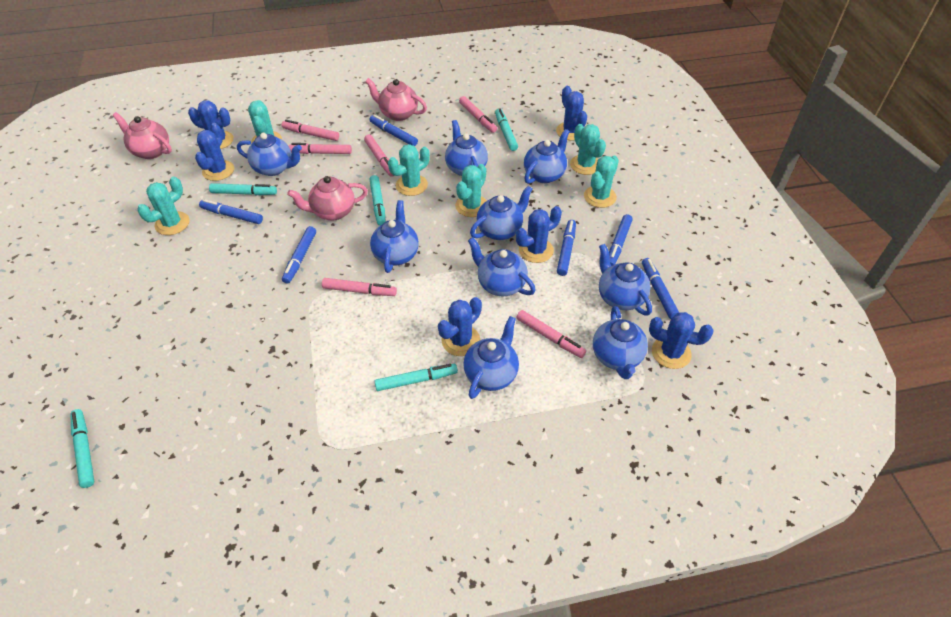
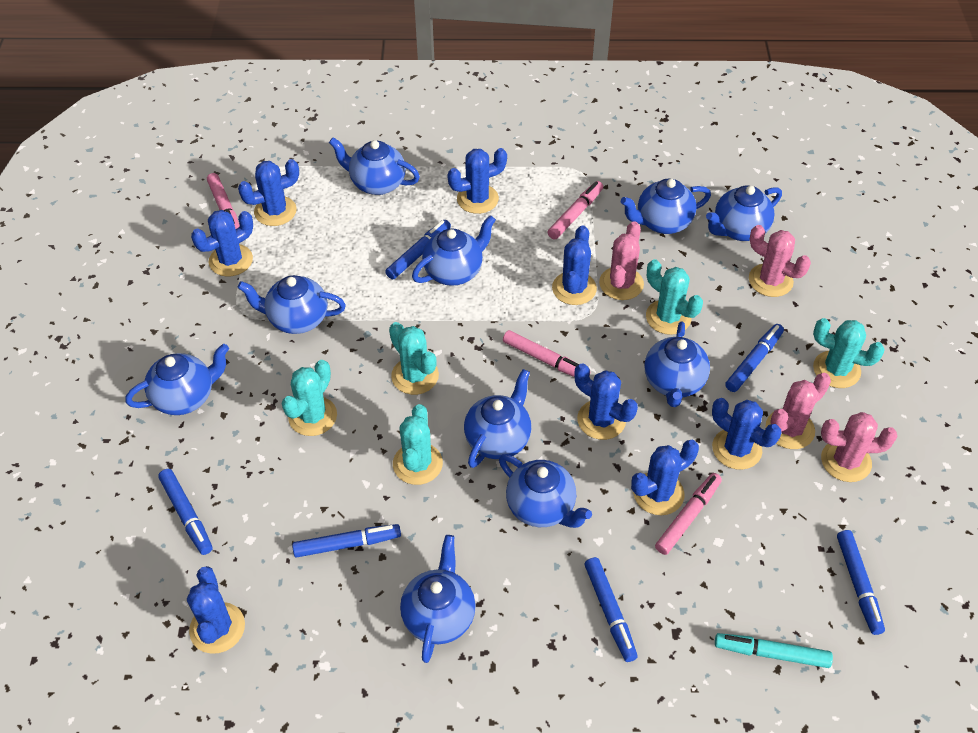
blue cactus: 6 -> 8
blue teapot: 9 -> 10
pink cactus: 0 -> 4
pink marker: 6 -> 4
pink teapot: 3 -> 0
turquoise cactus: 6 -> 5
turquoise marker: 5 -> 1

